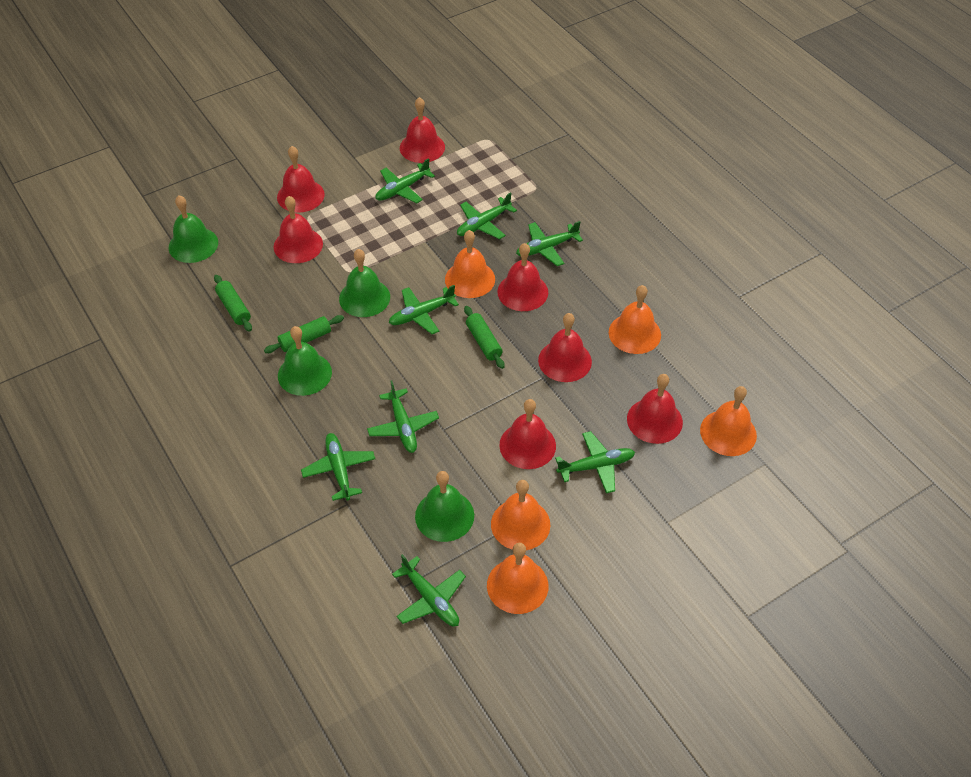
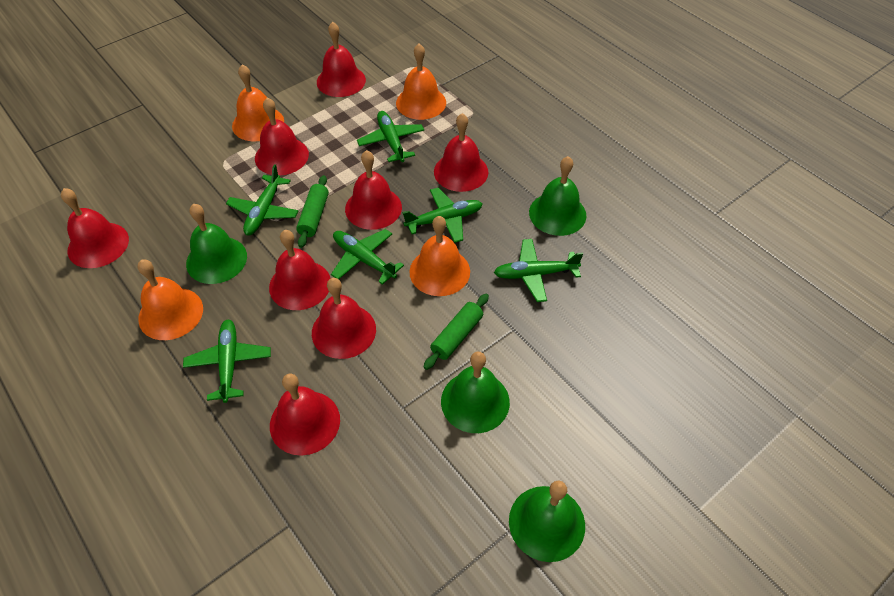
green plane: 8 -> 6
green rolling pin: 3 -> 2
orange bell: 5 -> 4
red bell: 7 -> 8

